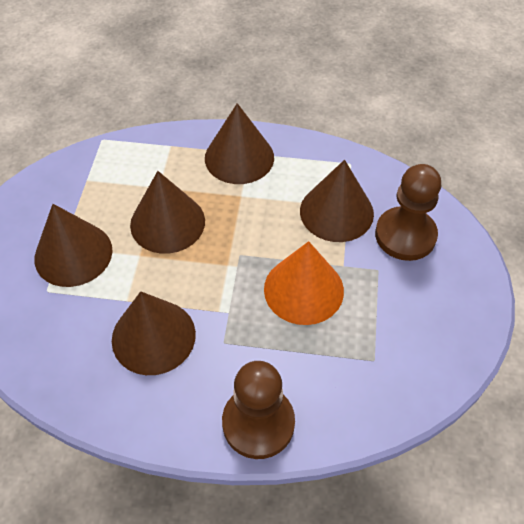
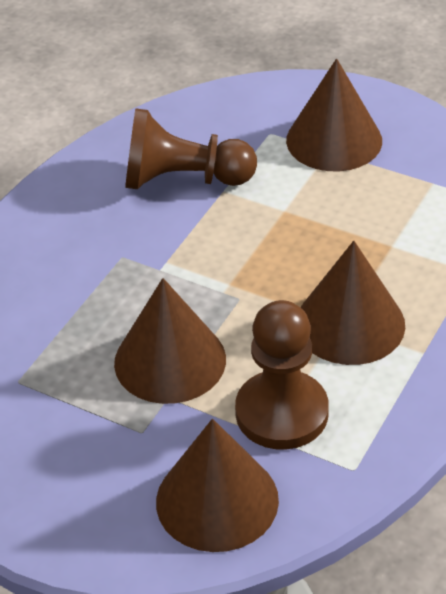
brown cone: 5 -> 4
orange cone: 1 -> 0

